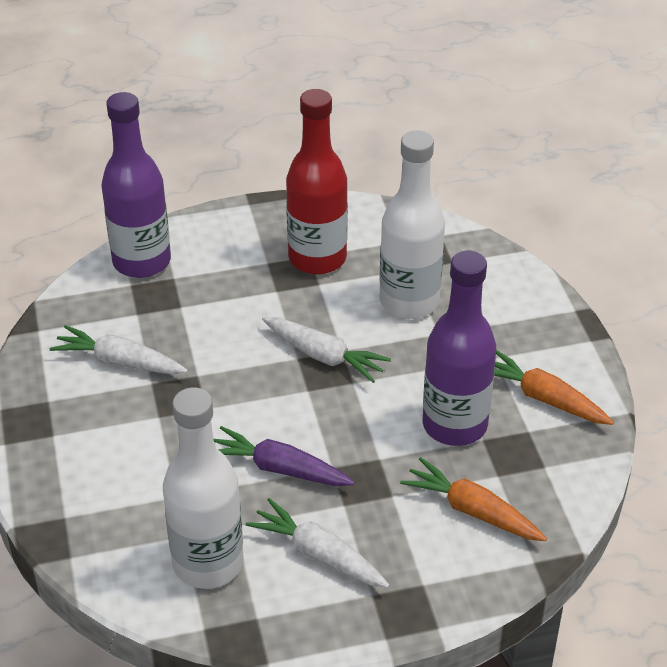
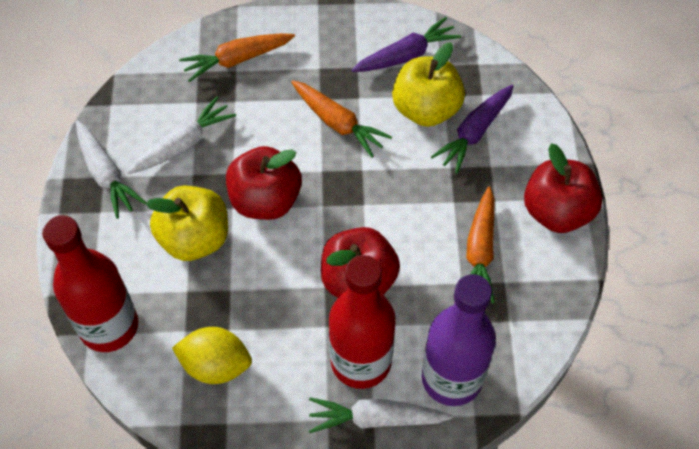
orange carrot: 2 -> 3
purple bottle: 2 -> 1
purple carrot: 1 -> 2
red apple: 0 -> 3
red bottle: 1 -> 2
white bottle: 2 -> 0
yellow apple: 0 -> 2
yellow lemon: 0 -> 1

